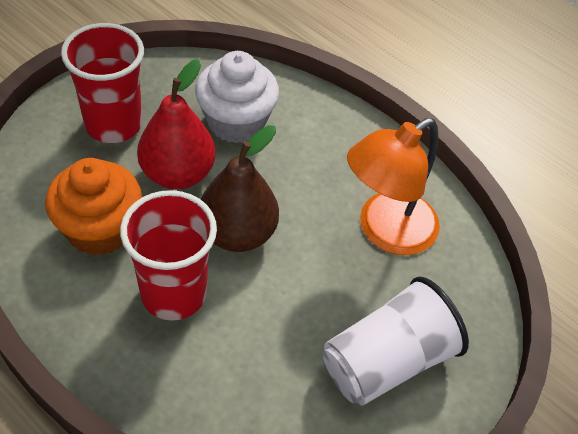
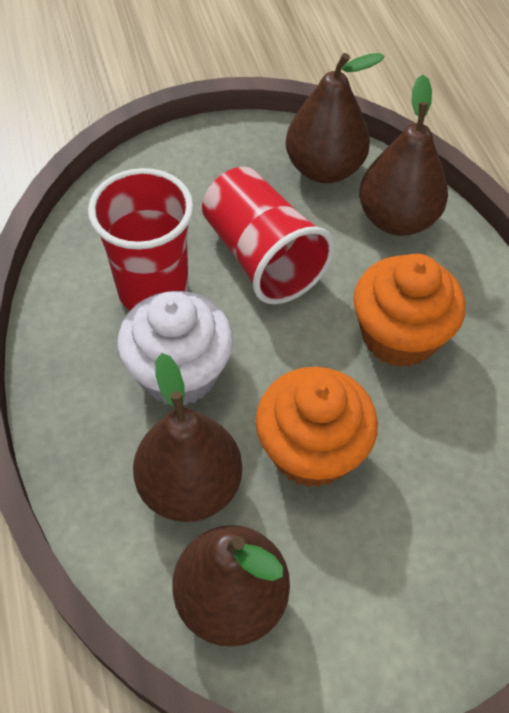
brown pear: 1 -> 4
orange cupcake: 1 -> 2
orange lamp: 1 -> 0
red pear: 1 -> 0
white cup: 1 -> 0

